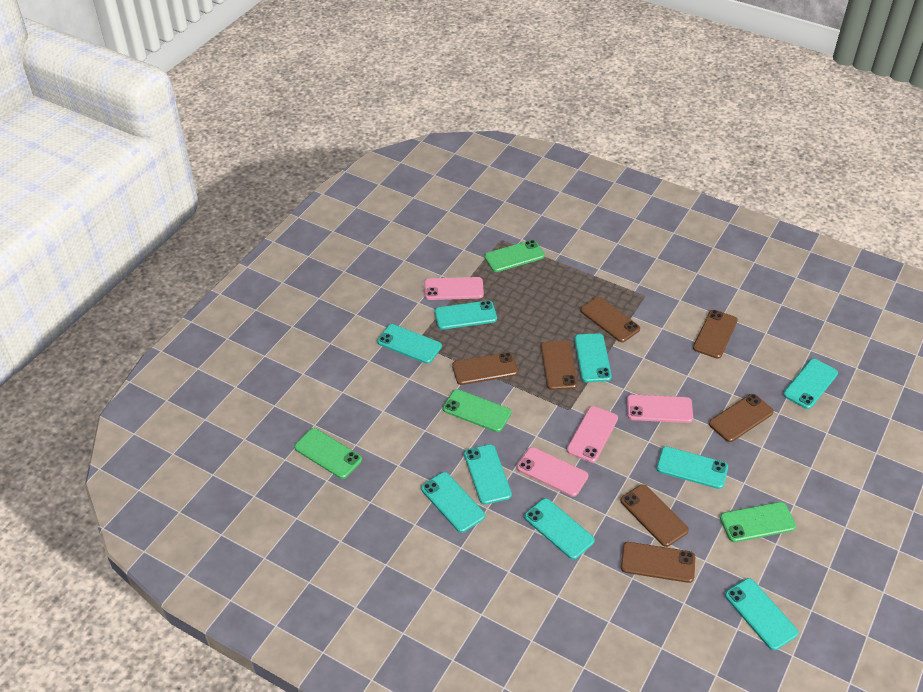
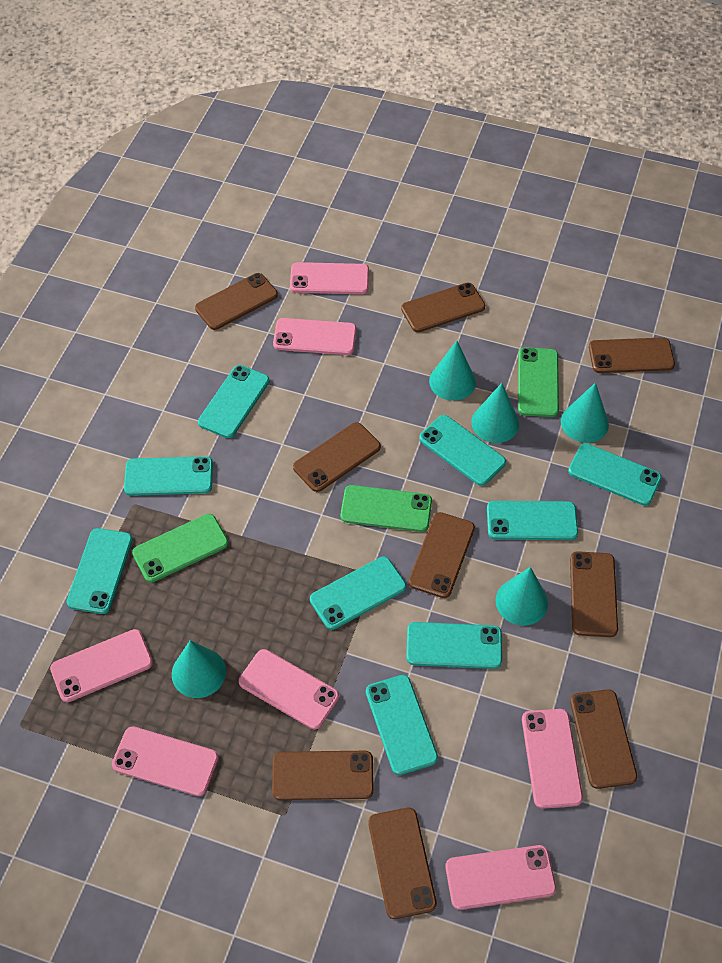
brown phone: 7 -> 9
green phone: 4 -> 3
pink phone: 4 -> 7
turquoise cone: 0 -> 5

